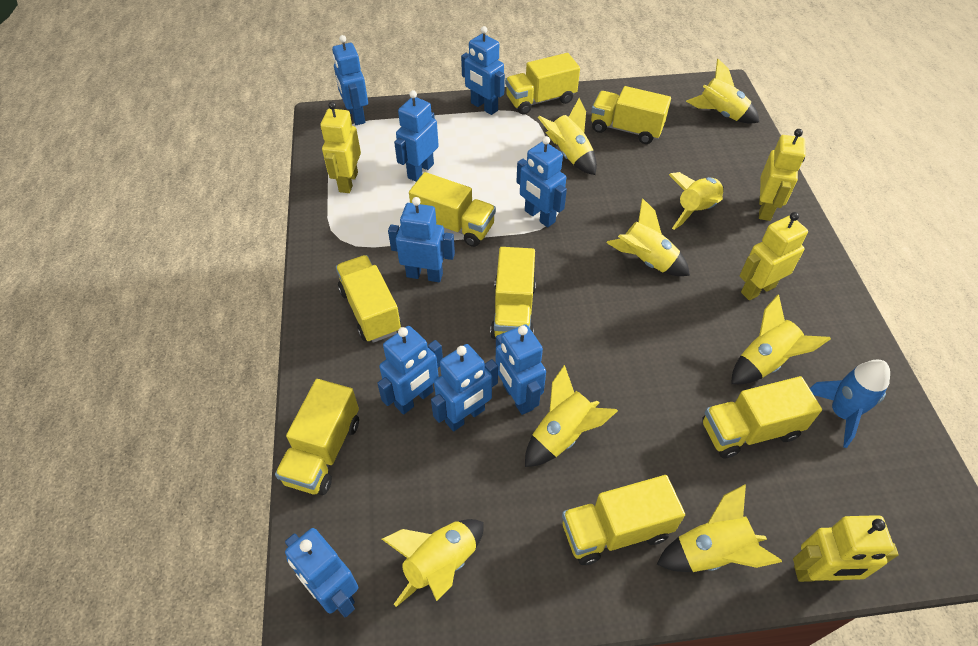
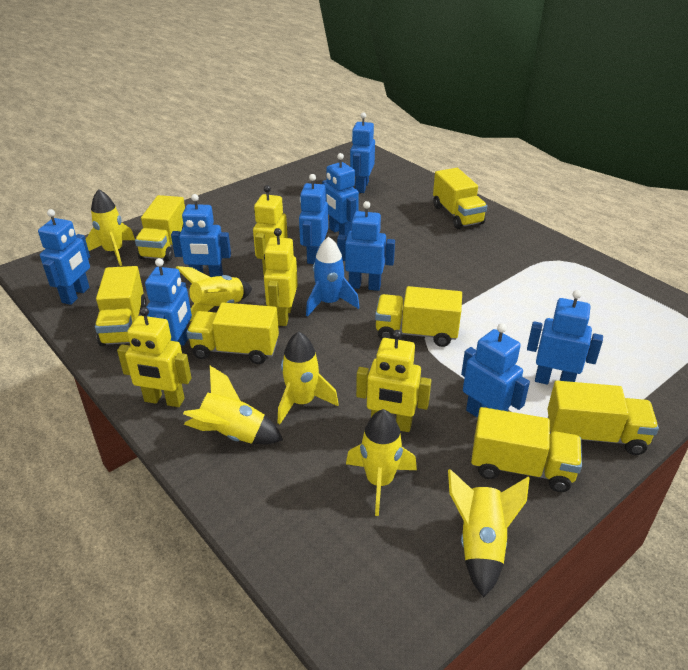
yellow rocket: 8 -> 6
yellow truck: 8 -> 7

